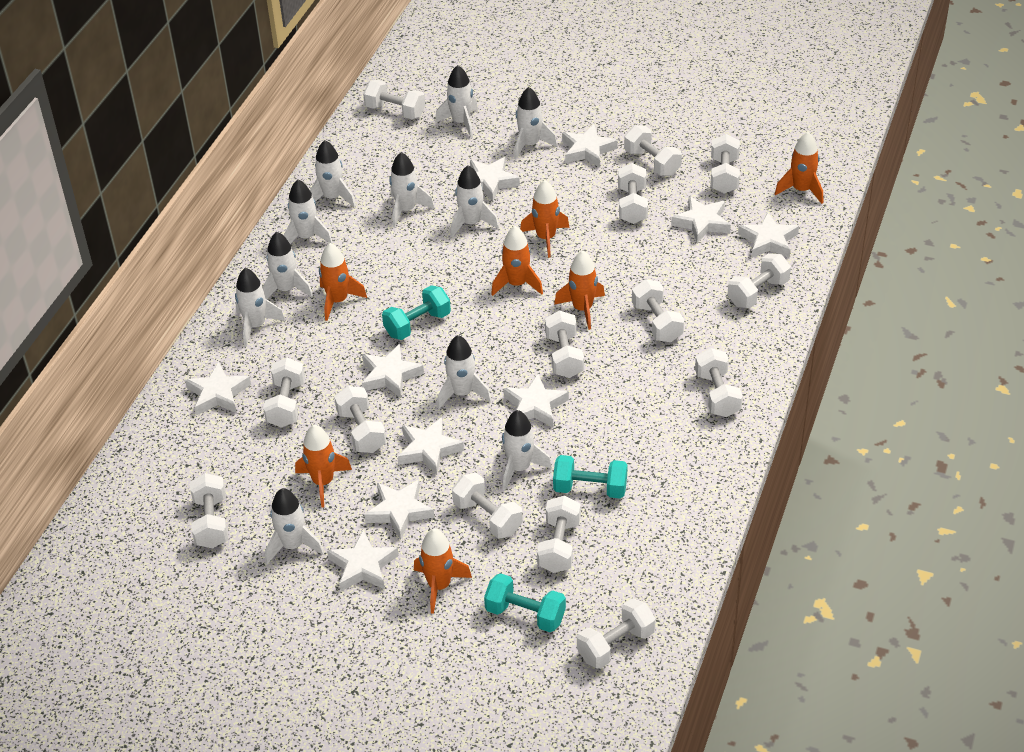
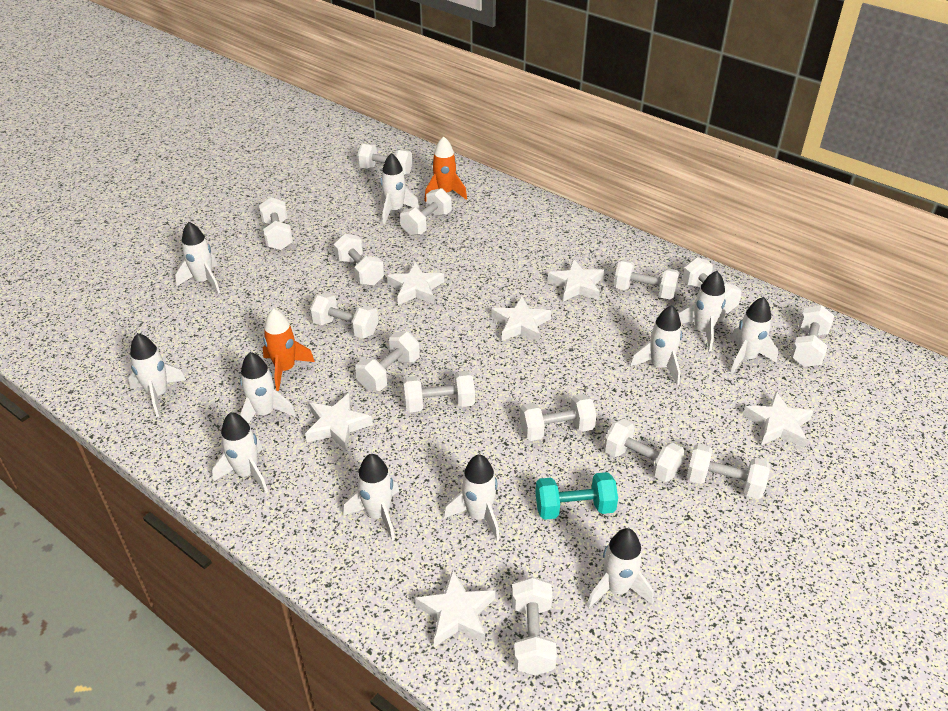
orange rocket: 7 -> 2
turquoise dumbbell: 3 -> 1
white star: 10 -> 6

